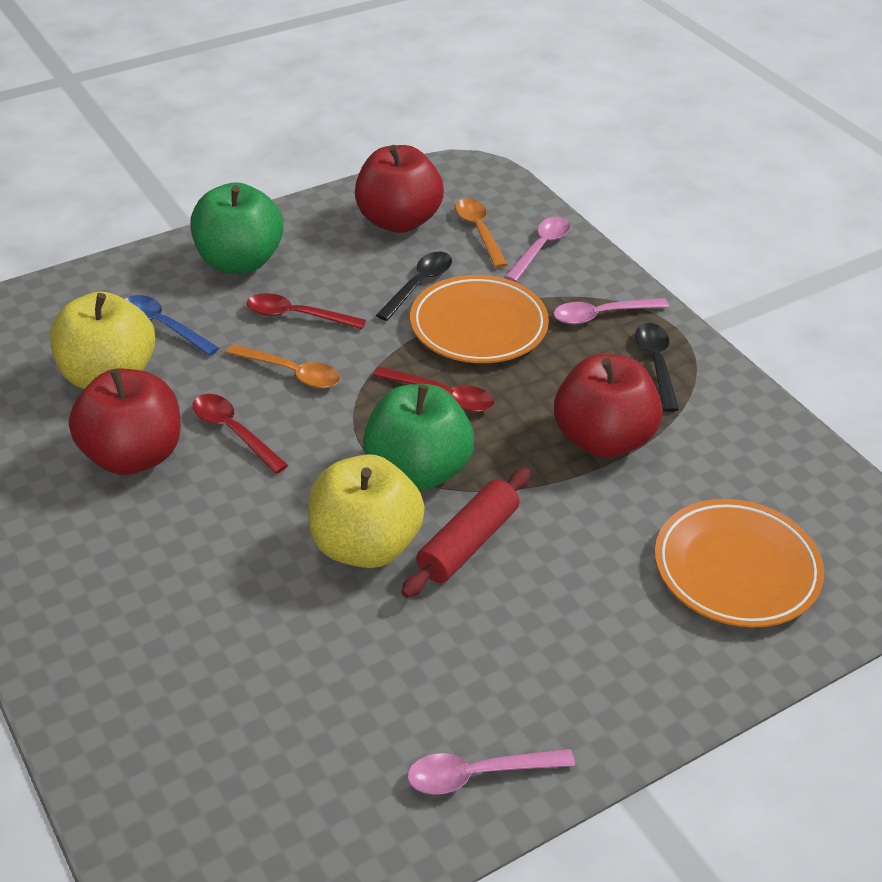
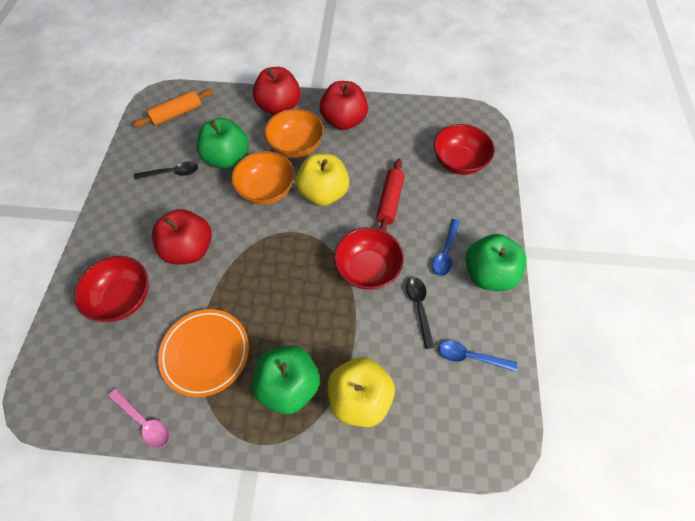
blue spoon: 1 -> 2
green apple: 2 -> 3
orange bowl: 0 -> 2
orange plate: 2 -> 1
orange rolling pin: 0 -> 1
orange spoon: 2 -> 0
pink spoon: 3 -> 1
red bowl: 0 -> 3
red spoon: 3 -> 0

